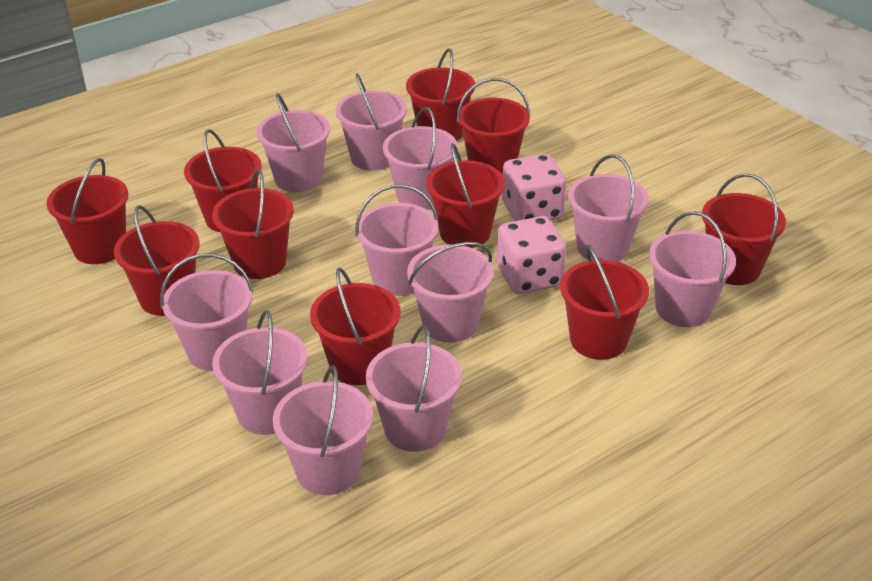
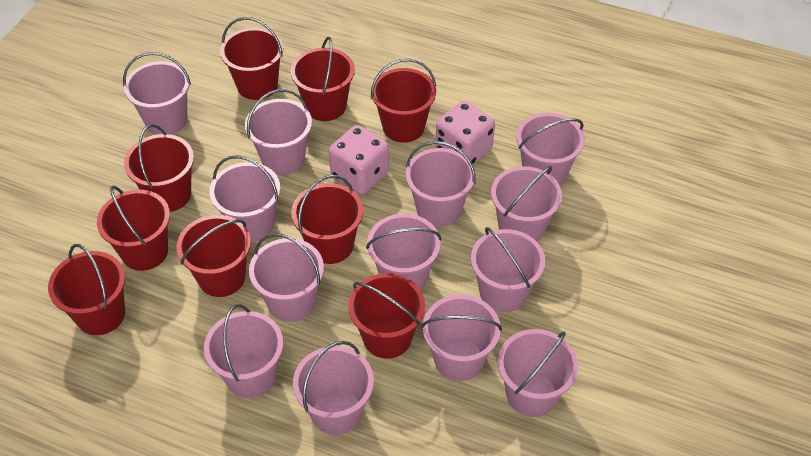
pink bucket: 11 -> 13
red bucket: 10 -> 9

